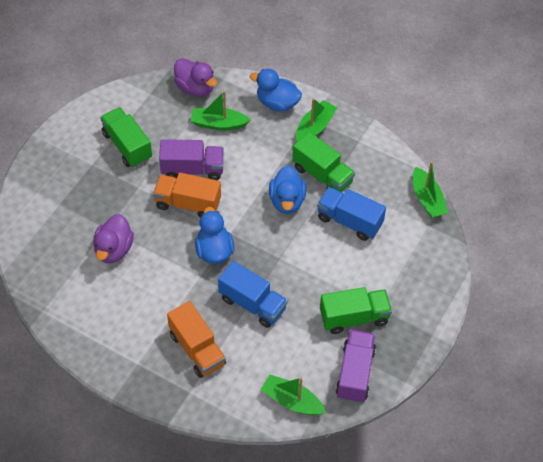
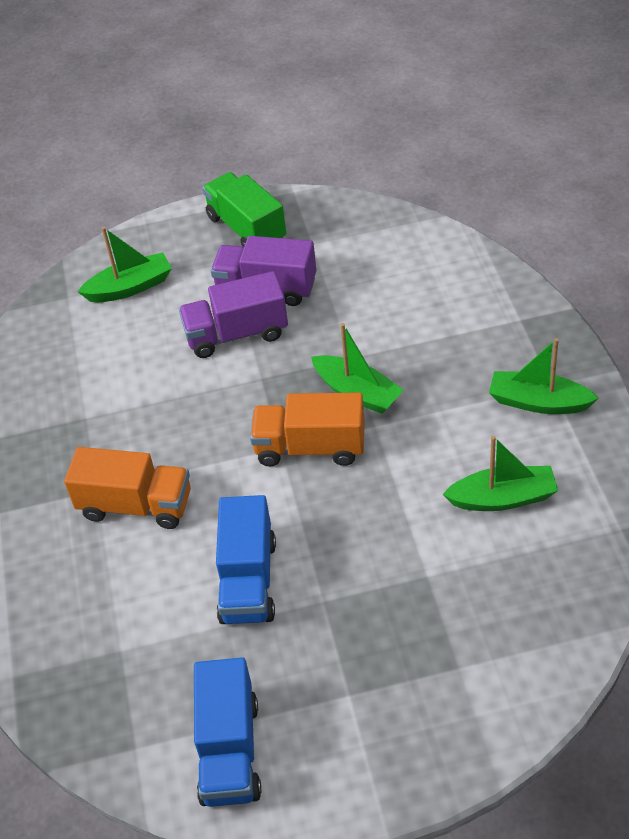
blue duck: 3 -> 0
green truck: 3 -> 1
purple duck: 2 -> 0

